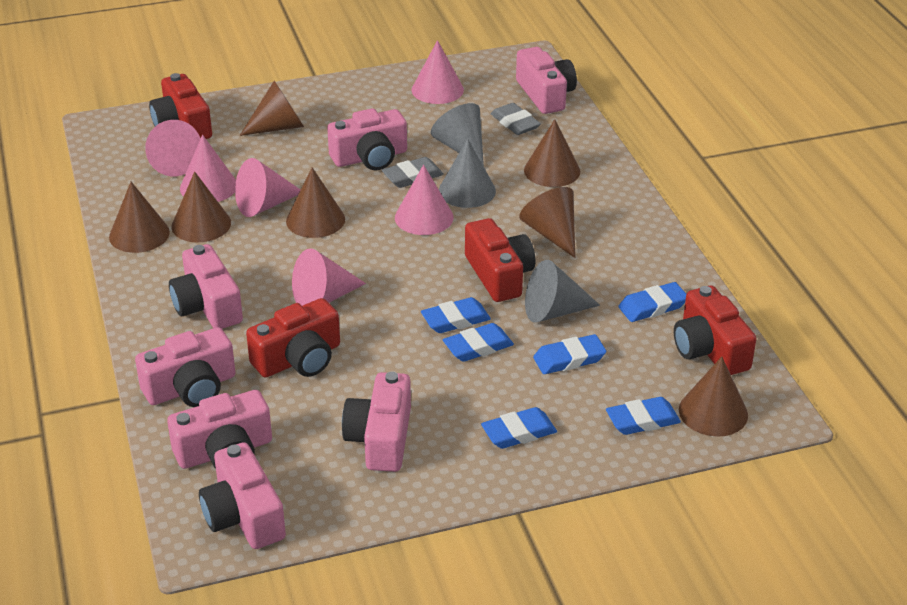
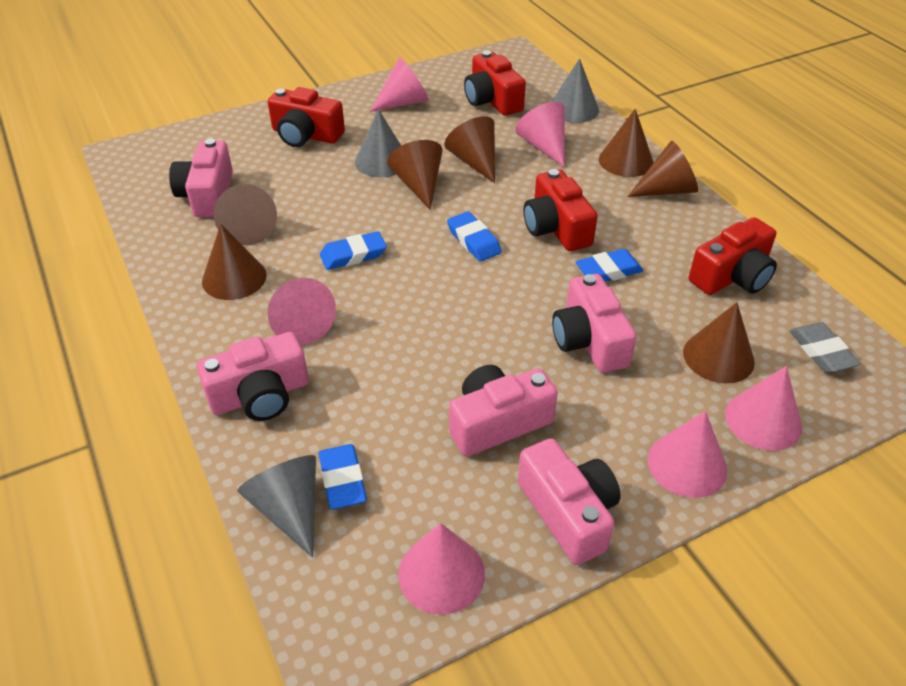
blue eraser: 6 -> 4
grey eraser: 2 -> 1
pink camera: 7 -> 5

